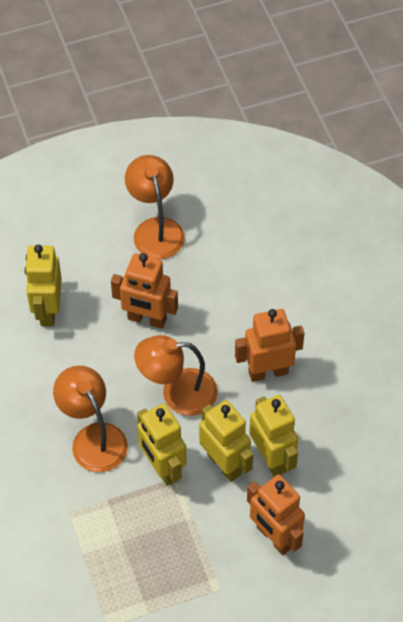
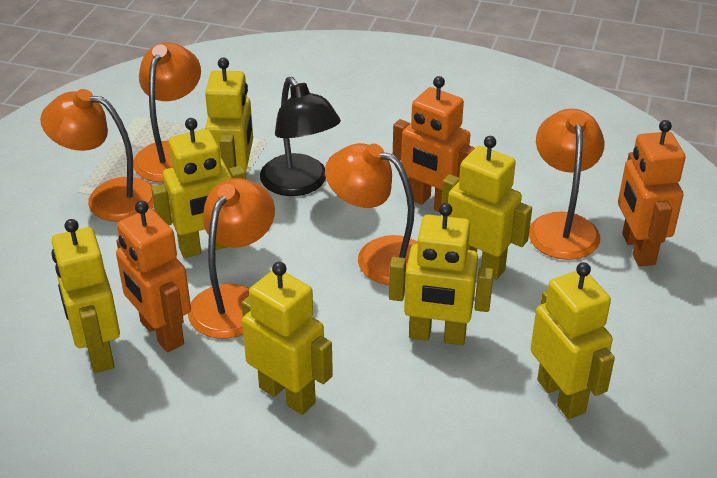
black lamp: 0 -> 1
orange lamp: 3 -> 5
yellow robot: 4 -> 7

